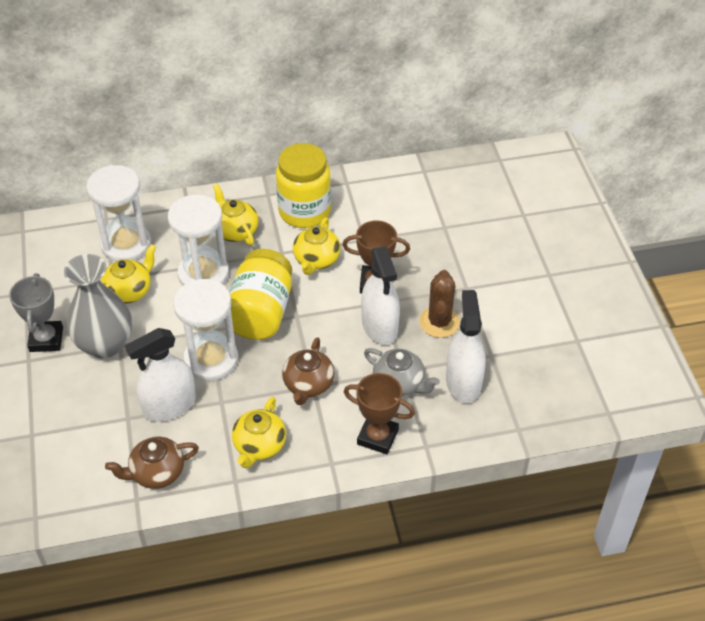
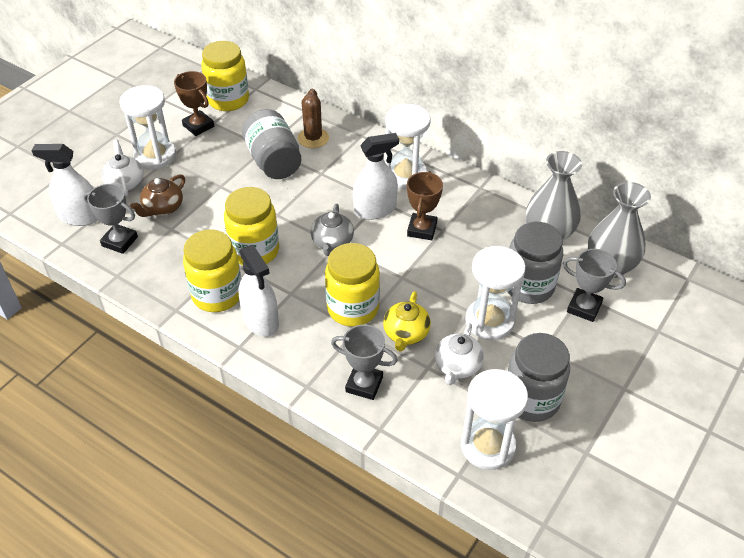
brown teapot: 2 -> 1
grey jar: 0 -> 3
grey trophy: 1 -> 3
grey vase: 1 -> 2
white hourglass: 3 -> 4
white teapot: 0 -> 2
yellow jar: 2 -> 4
yellow teapot: 4 -> 1

